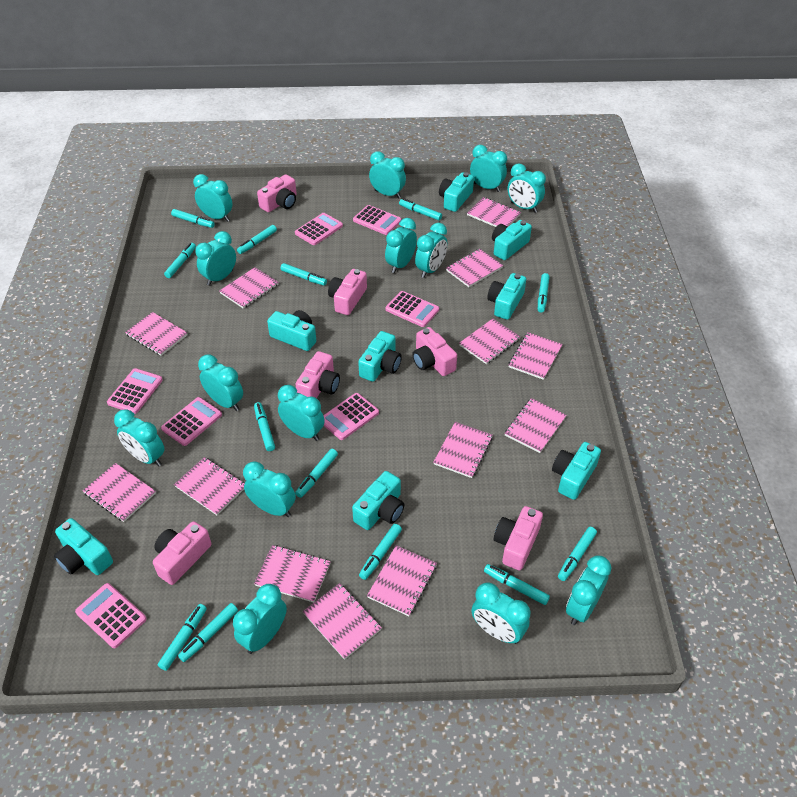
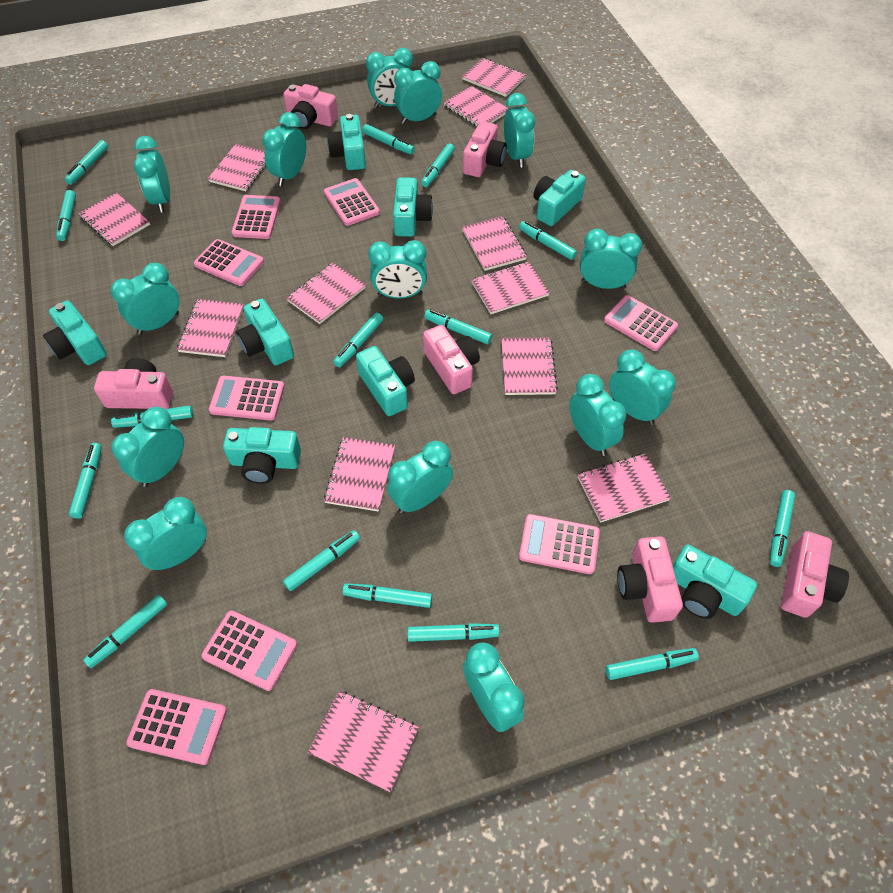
pink calculator: 7 -> 8
pink notebook: 13 -> 12
turquoise marker: 13 -> 15

